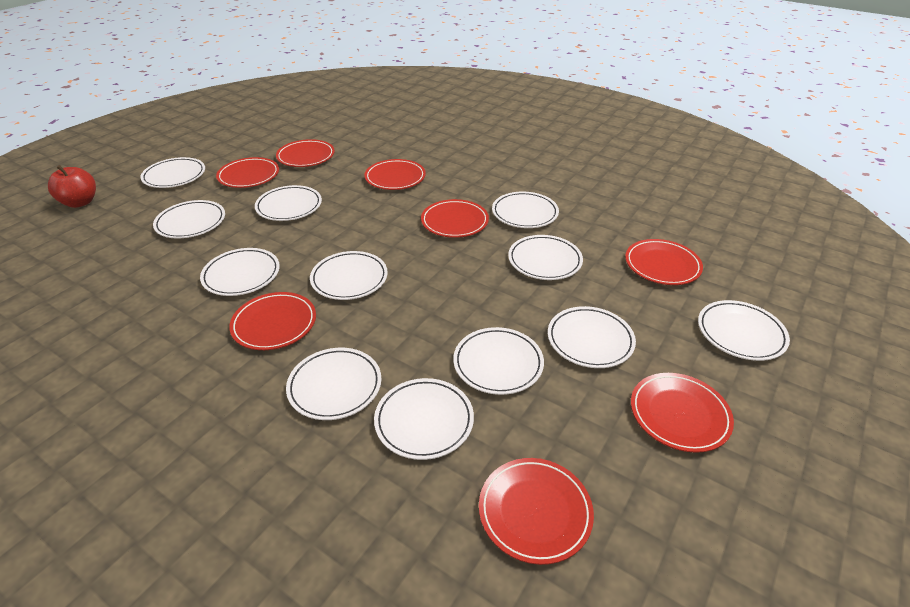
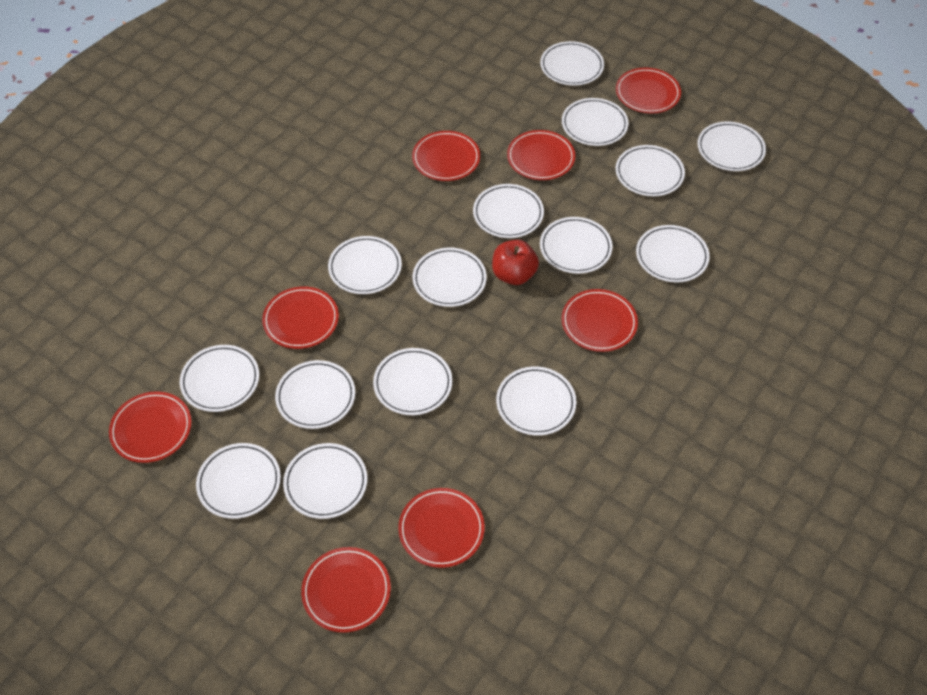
white plate: 12 -> 15

